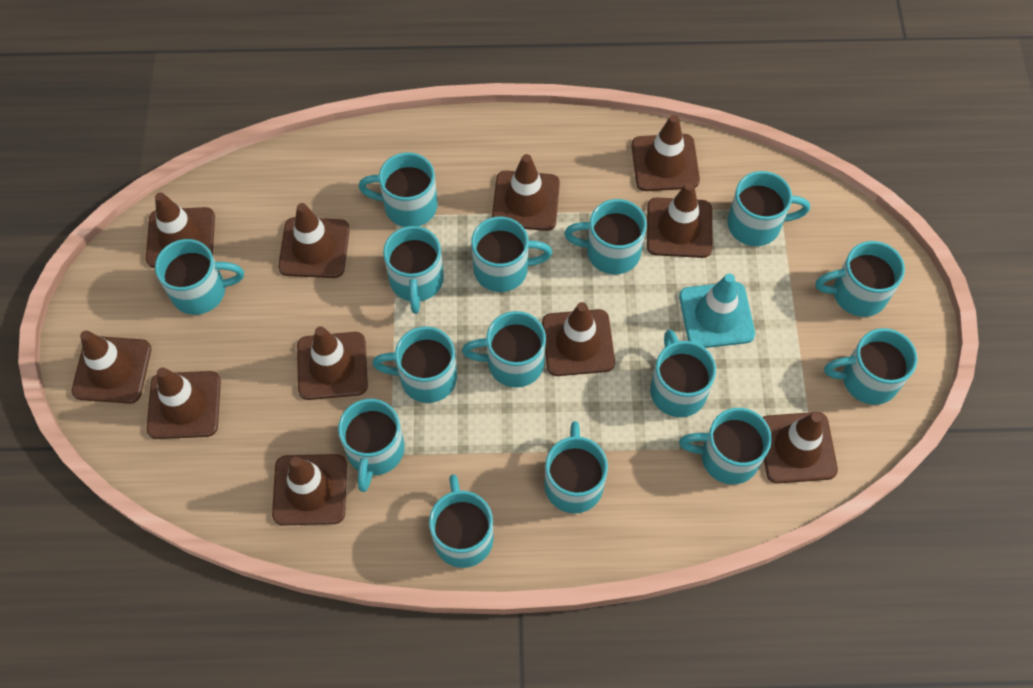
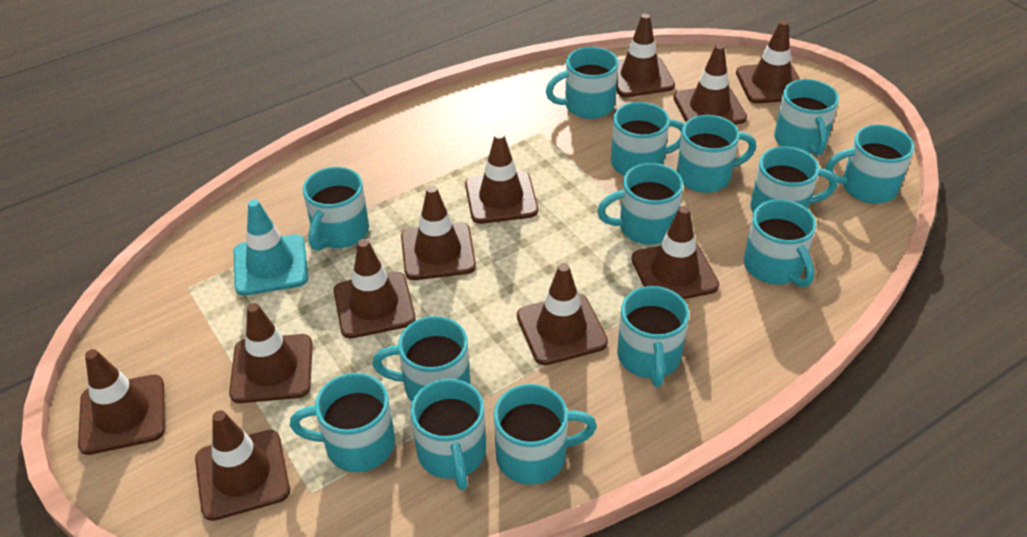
turquoise mug: 15 -> 14

